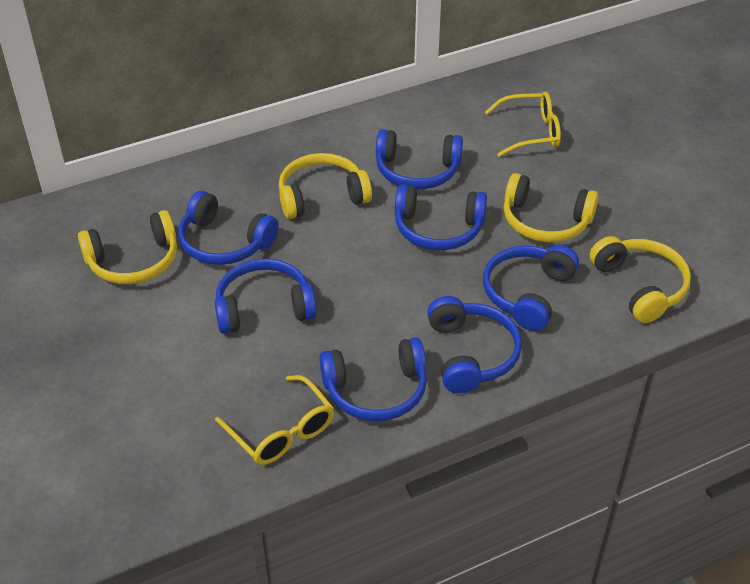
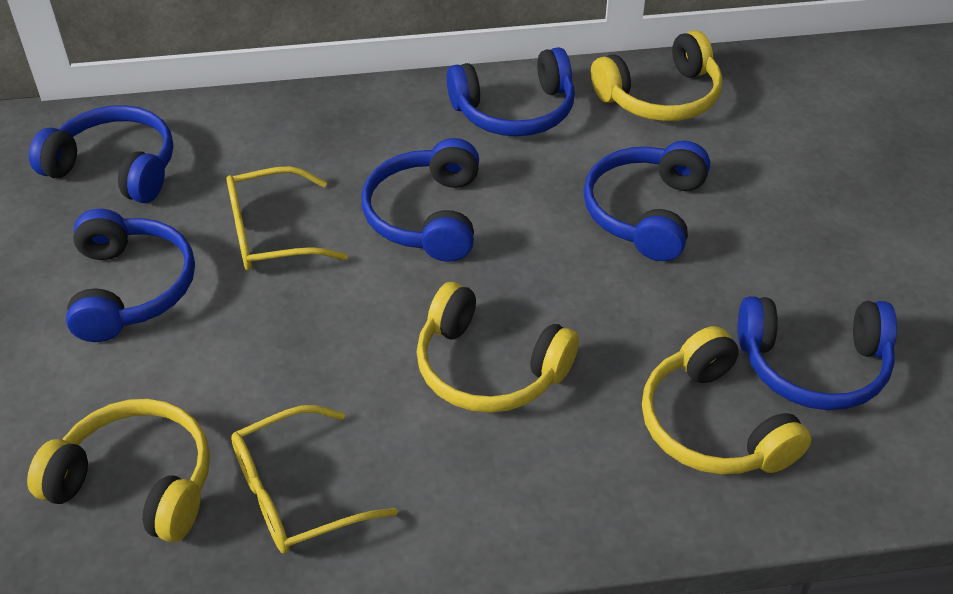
blue headphones: 7 -> 6

